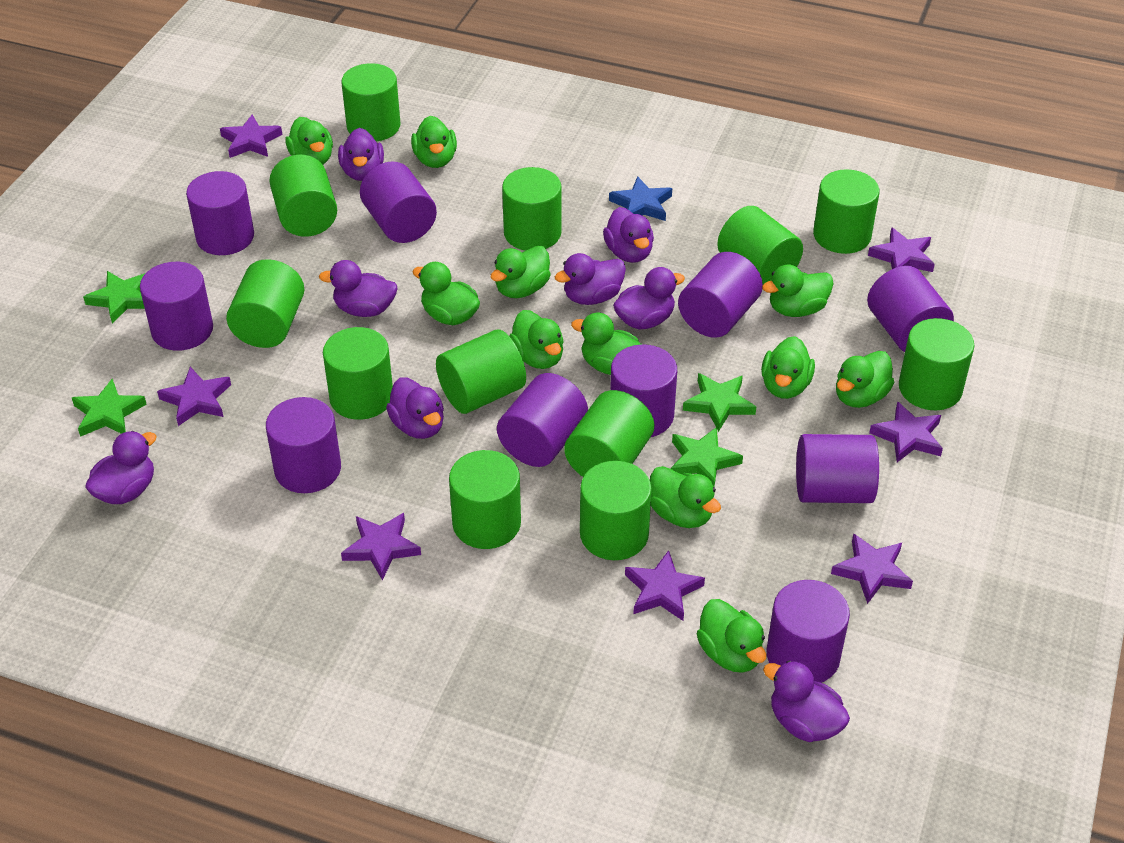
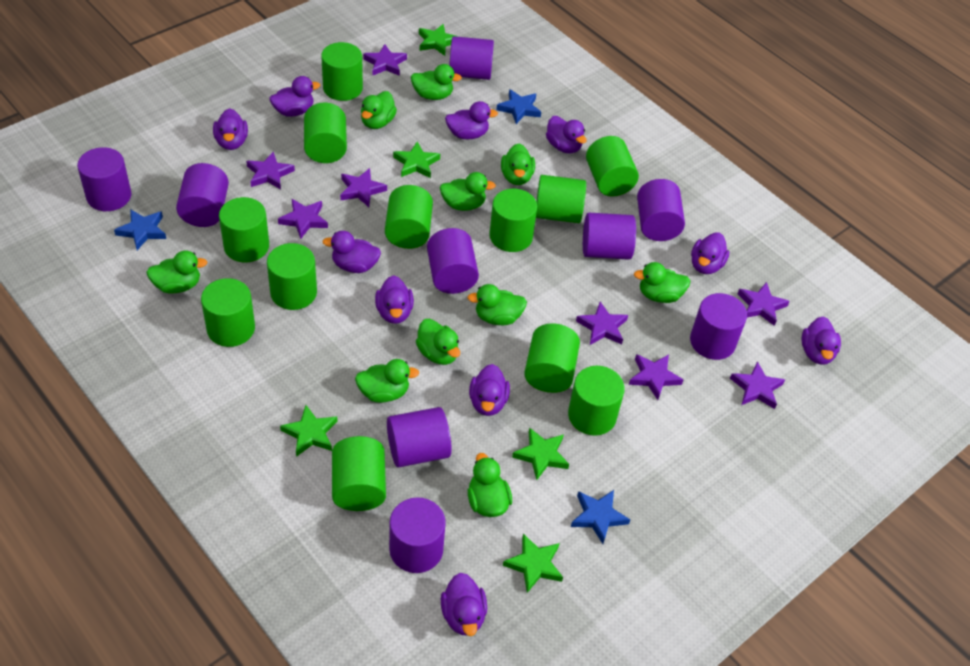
blue star: 1 -> 3
green duck: 11 -> 10
green star: 4 -> 5
purple cylinder: 10 -> 9
purple duck: 8 -> 10
purple star: 7 -> 8

